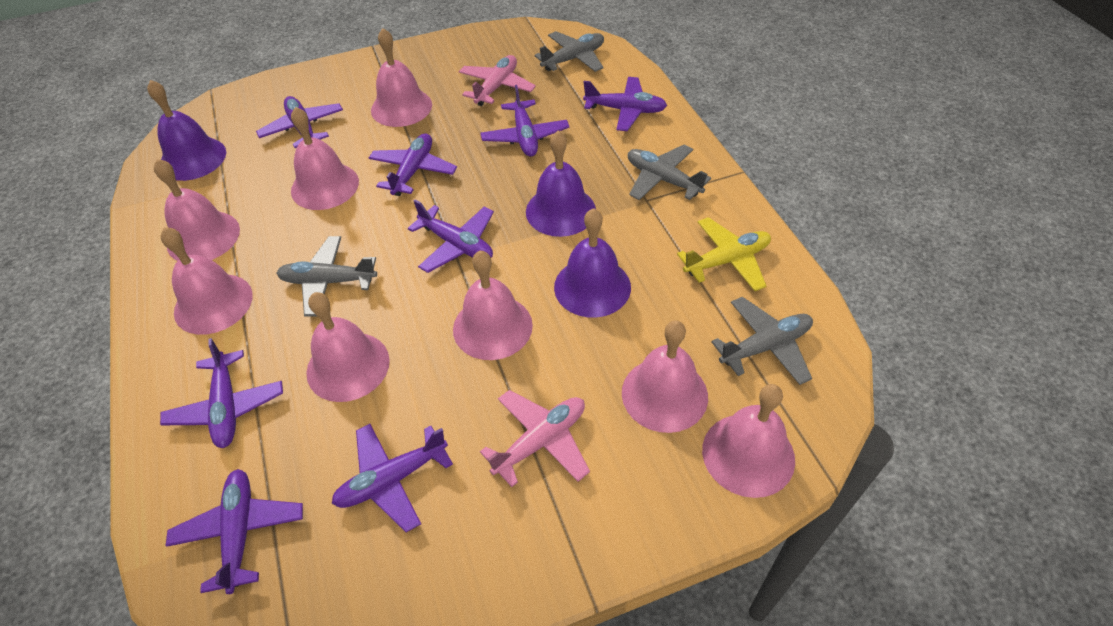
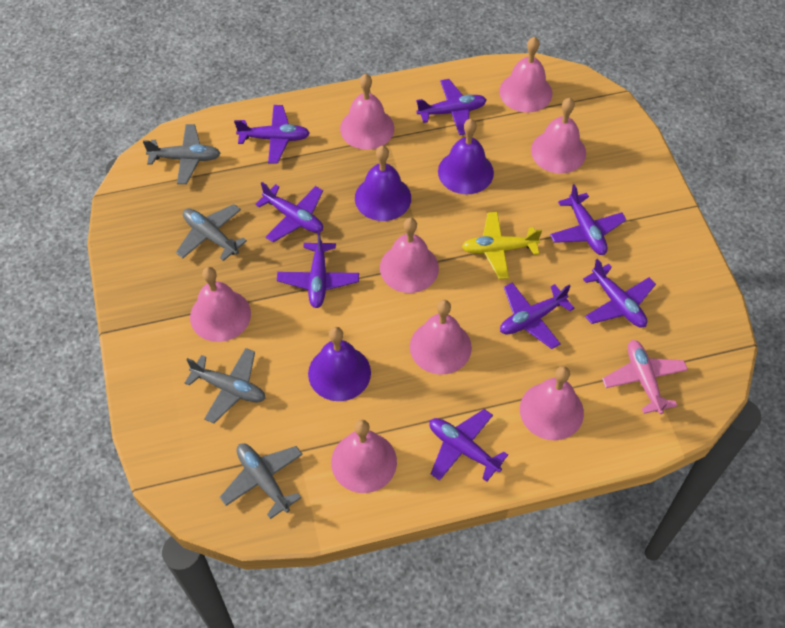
pink plane: 2 -> 1

